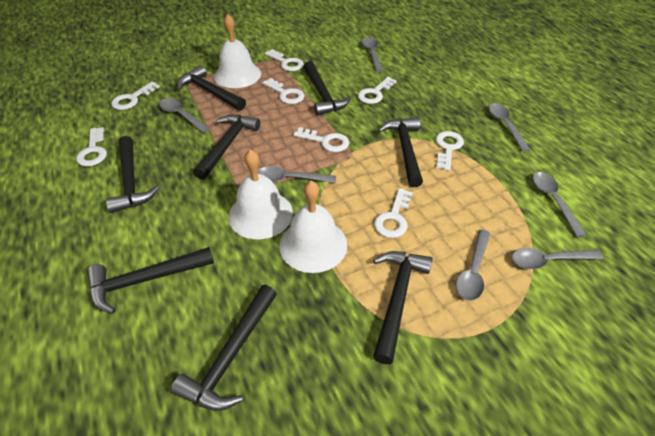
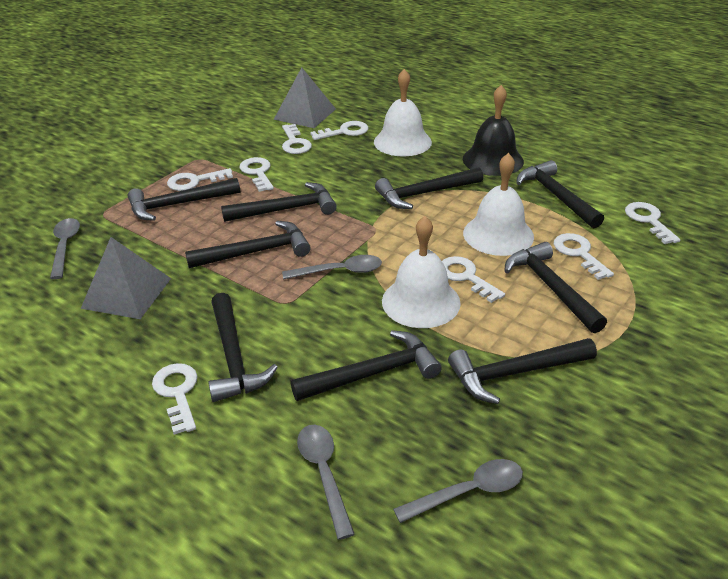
black bell: 0 -> 1
black hammer: 8 -> 9
grey pyramid: 0 -> 2
grey spoon: 7 -> 4

